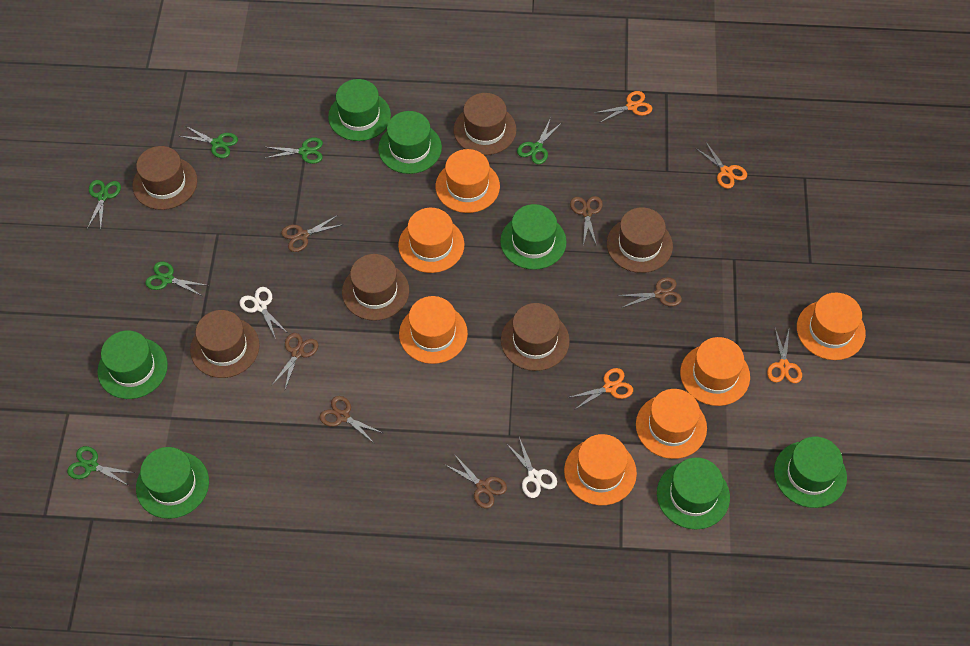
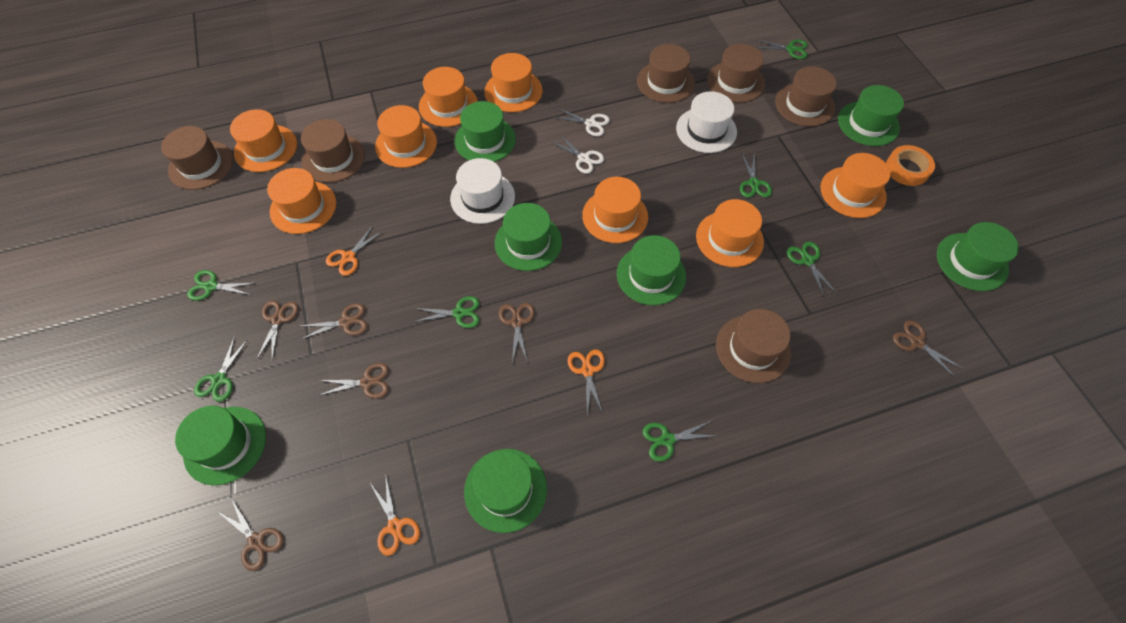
green scissors: 6 -> 7
orange hat: 7 -> 8
orange scissors: 4 -> 3
orange tape: 0 -> 1
white hat: 0 -> 2

